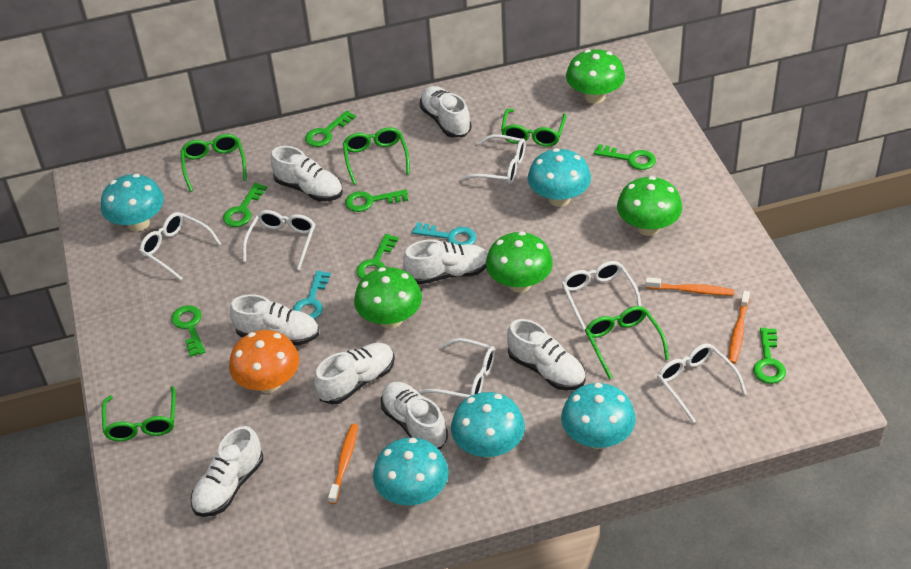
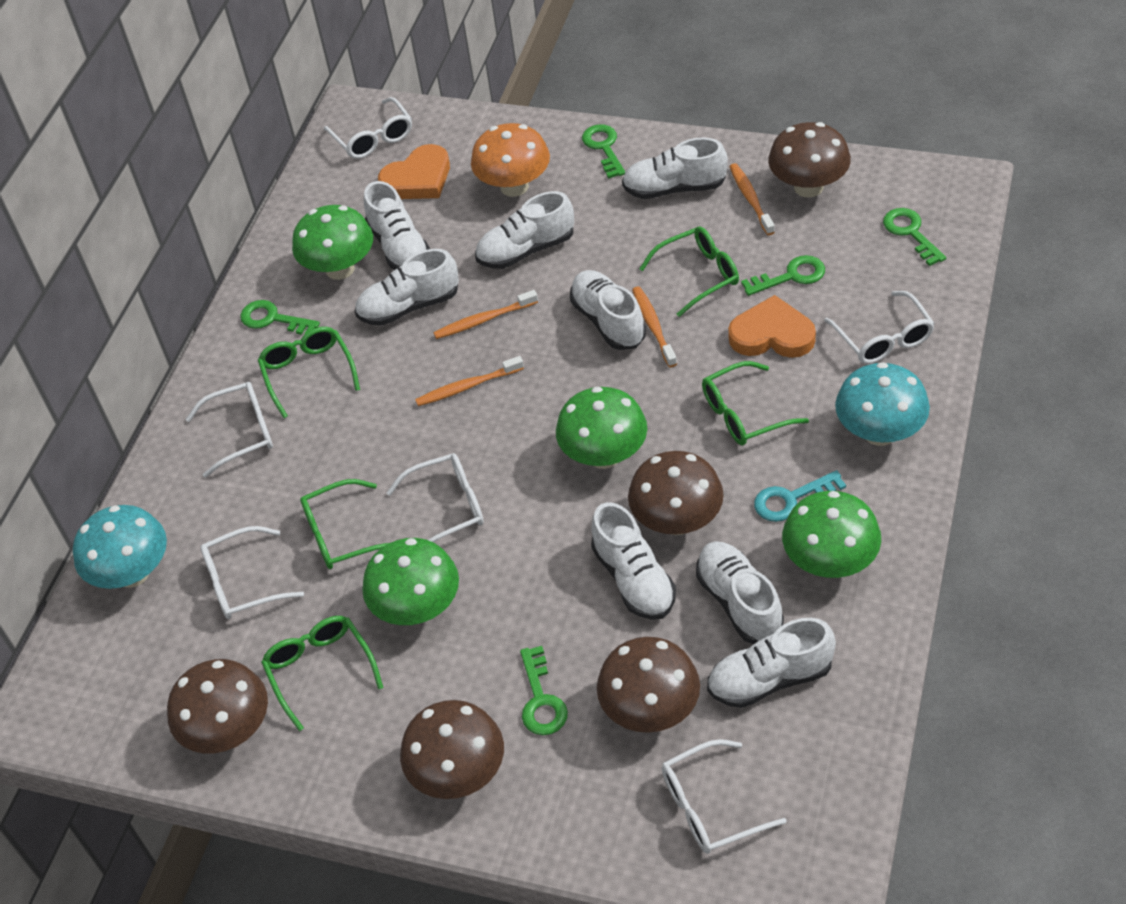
brown mushroom: 0 -> 5
green key: 7 -> 5
orange heart: 0 -> 2
orange toothbrush: 3 -> 4
turquoise key: 2 -> 1
turquoise mushroom: 5 -> 2

